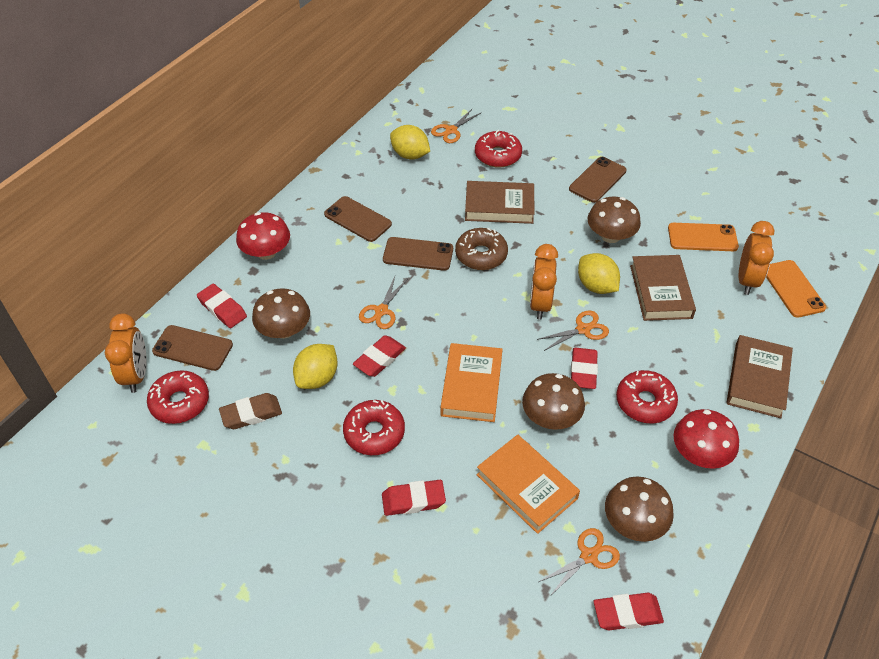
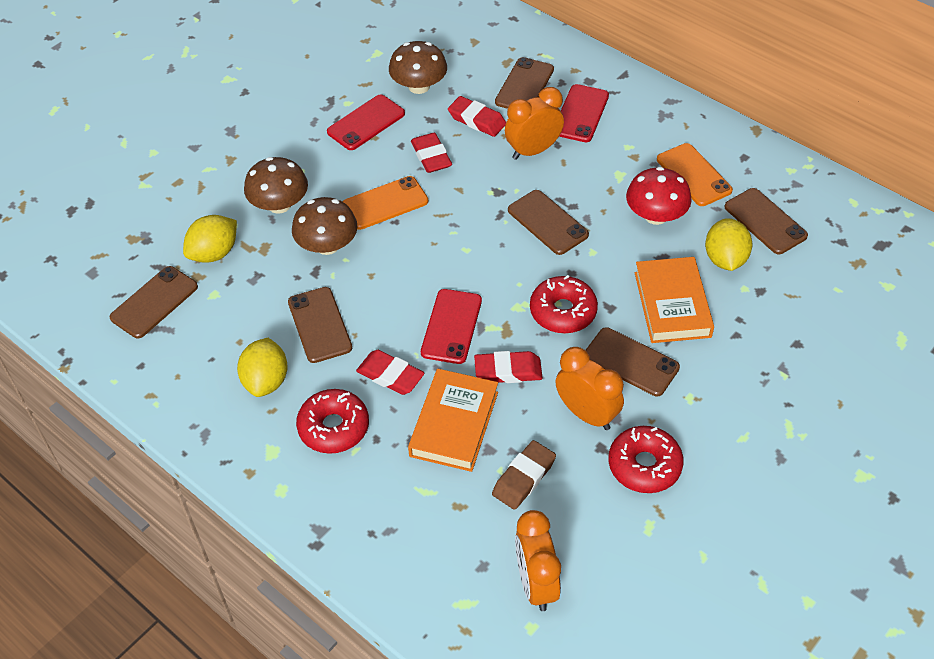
brown book: 3 -> 0
brown donut: 1 -> 0
brown mushroom: 4 -> 3
brown phone: 4 -> 6
orange scissors: 4 -> 0
red donut: 4 -> 3
red eraser: 5 -> 4
red mushroom: 2 -> 1
red phone: 0 -> 3

